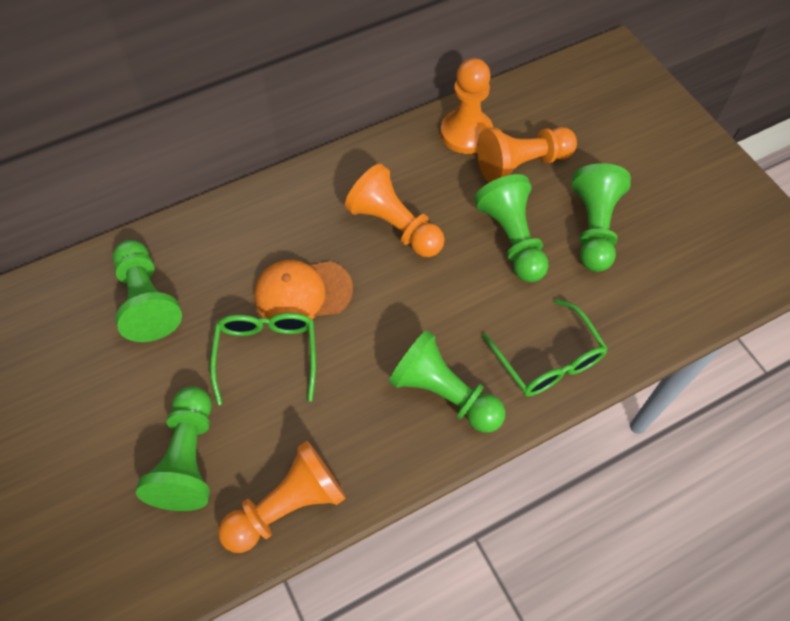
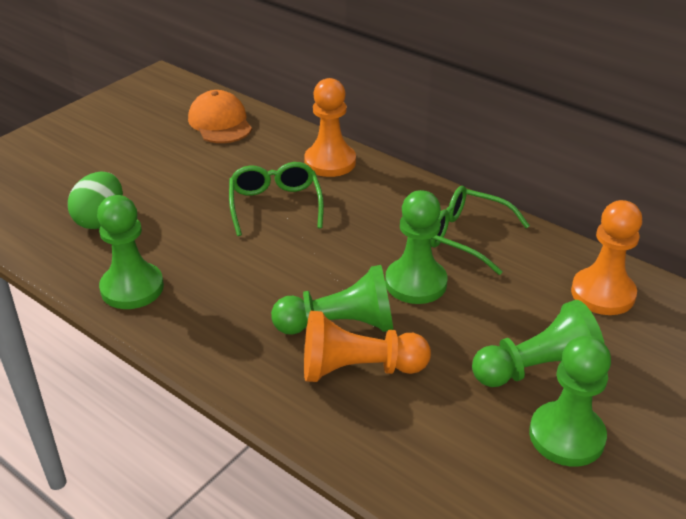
green egg: 0 -> 1
orange pawn: 4 -> 3

